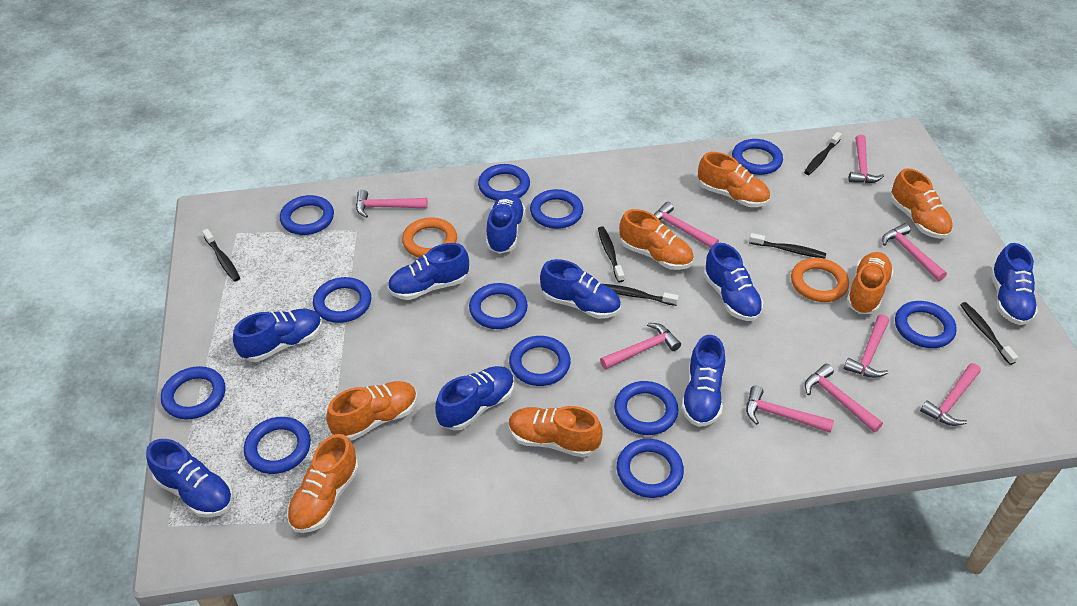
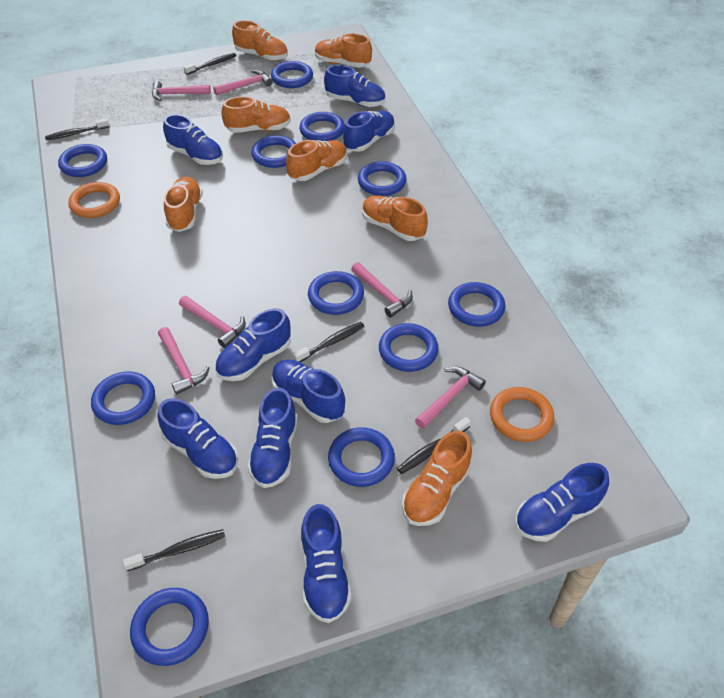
black toothbrush: 6 -> 5
blue ring: 12 -> 11
pink hammer: 9 -> 6

